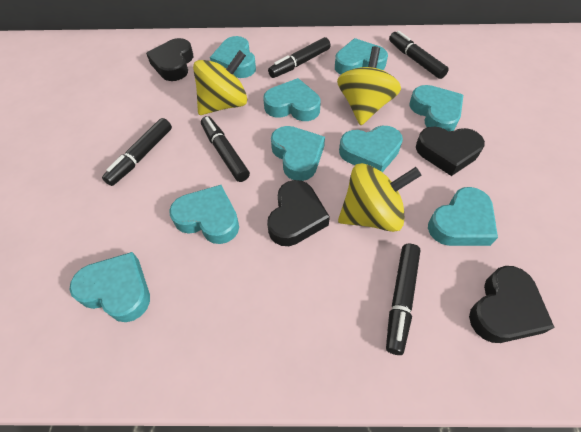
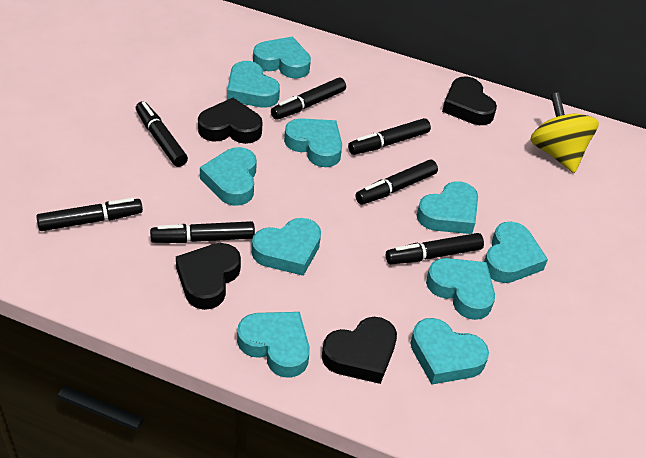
black marker: 5 -> 7
turquoise heart: 9 -> 10
yellow spinning top: 3 -> 1

